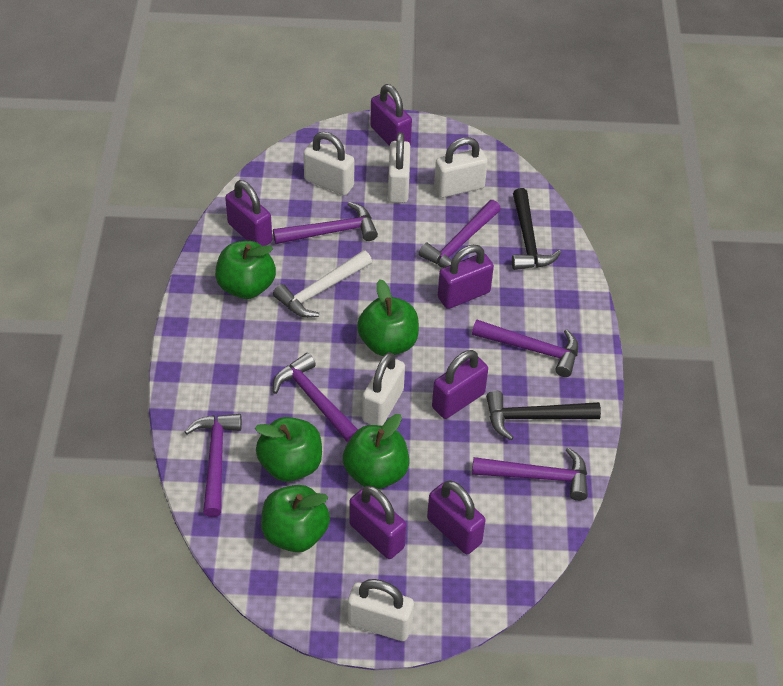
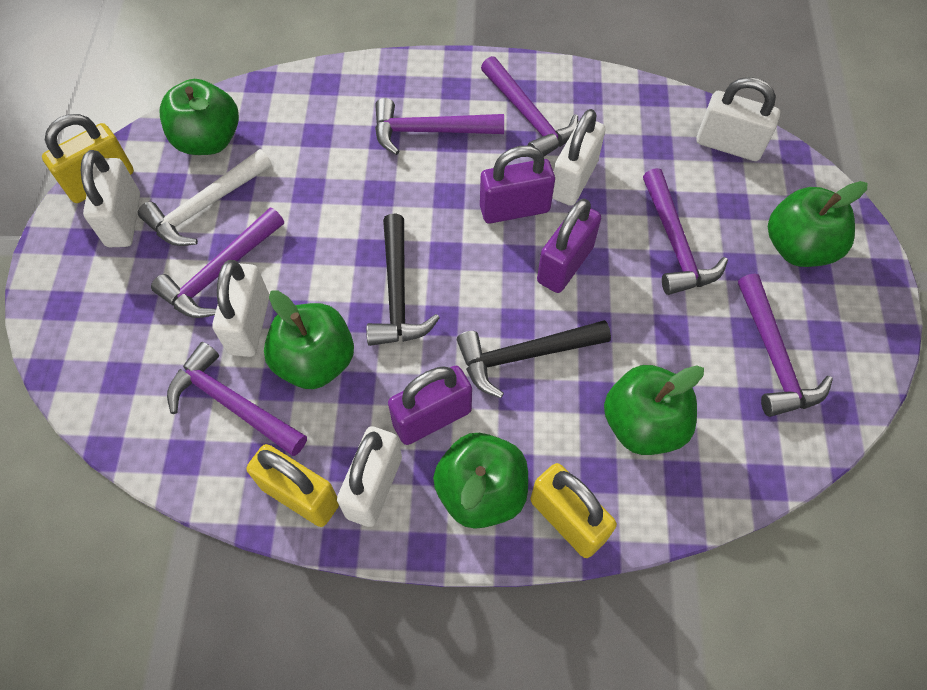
purple padlock: 6 -> 3
yellow padlock: 0 -> 3

